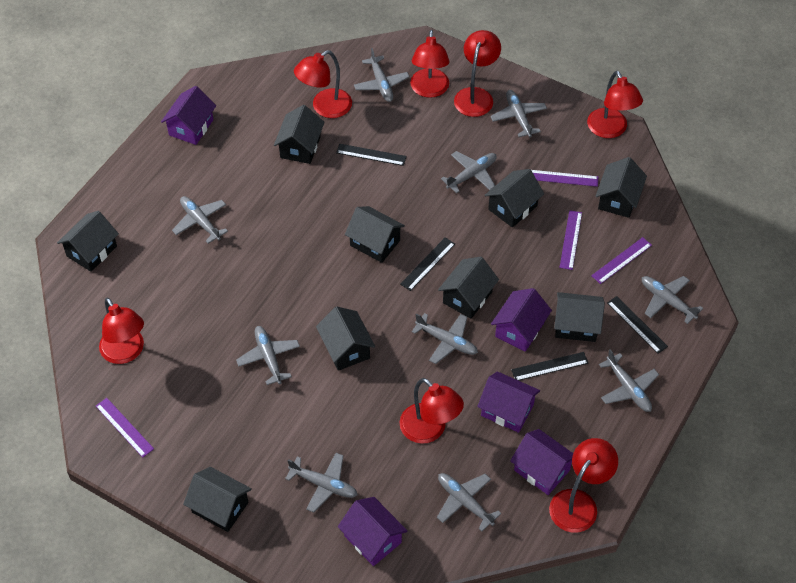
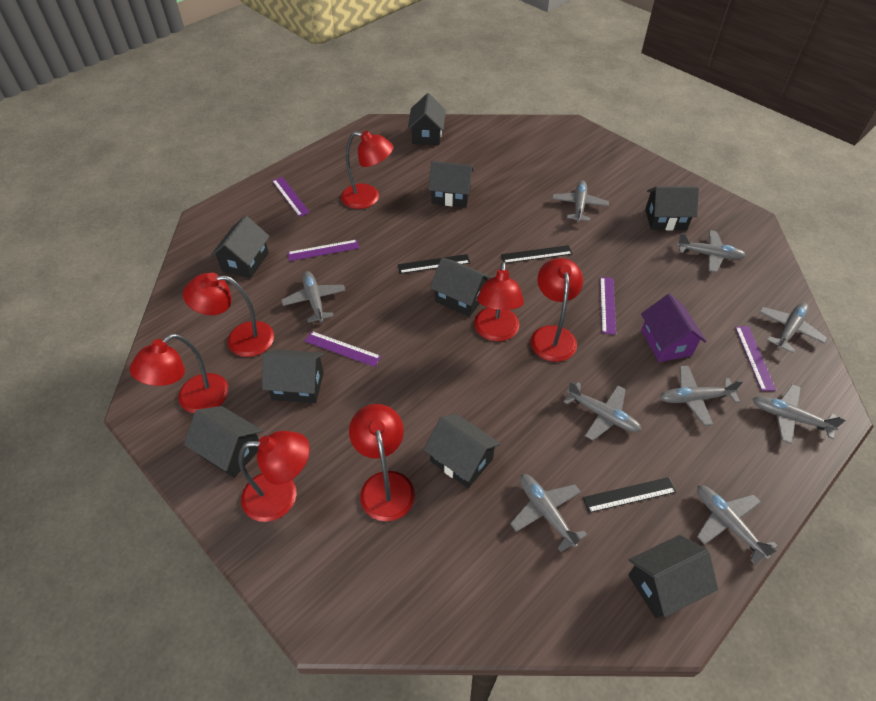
black ruler: 4 -> 3
grey plane: 10 -> 9
purple house: 5 -> 1
purple ruler: 4 -> 5

